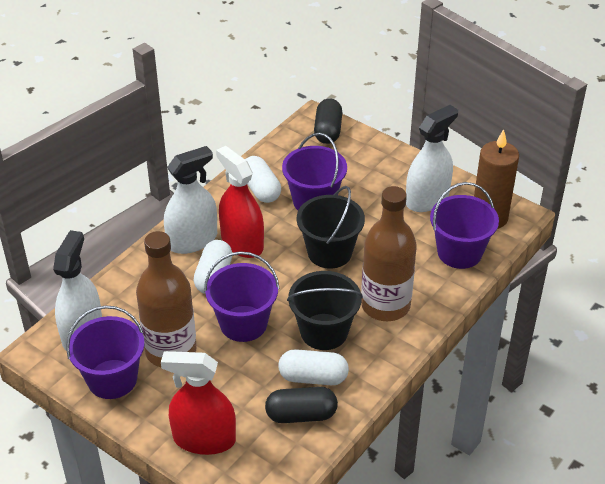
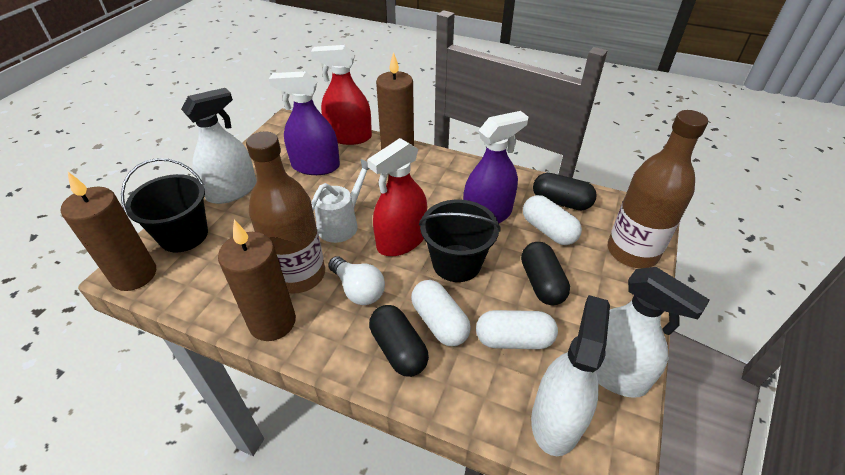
black capsule: 2 -> 3
brown candle: 1 -> 3
purple bucket: 4 -> 0
purple spray bottle: 0 -> 2
white light bulb: 0 -> 1
white watering can: 0 -> 1

